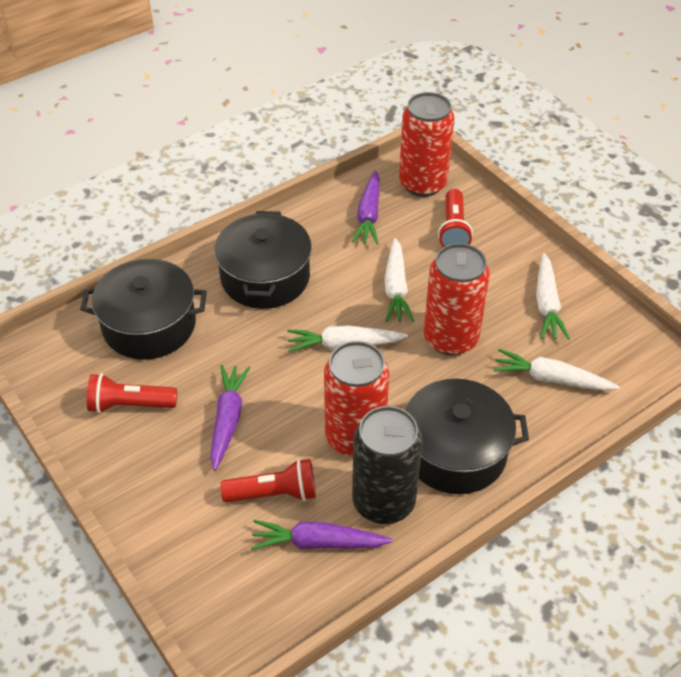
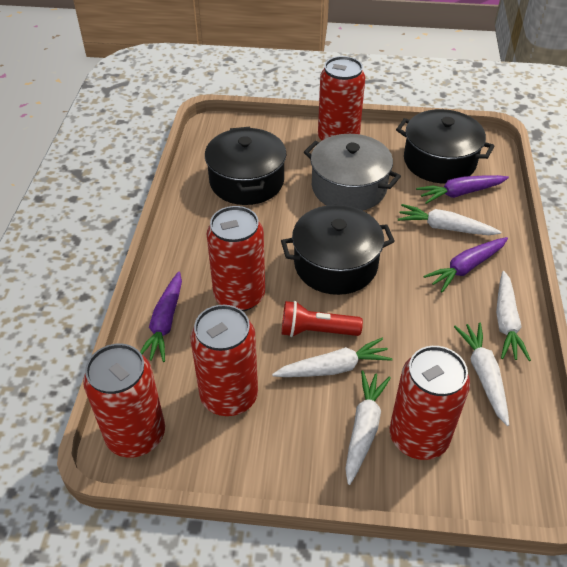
black can: 1 -> 0
grey pot: 0 -> 1
red can: 3 -> 5
red flashlight: 3 -> 1
white carrot: 4 -> 5

